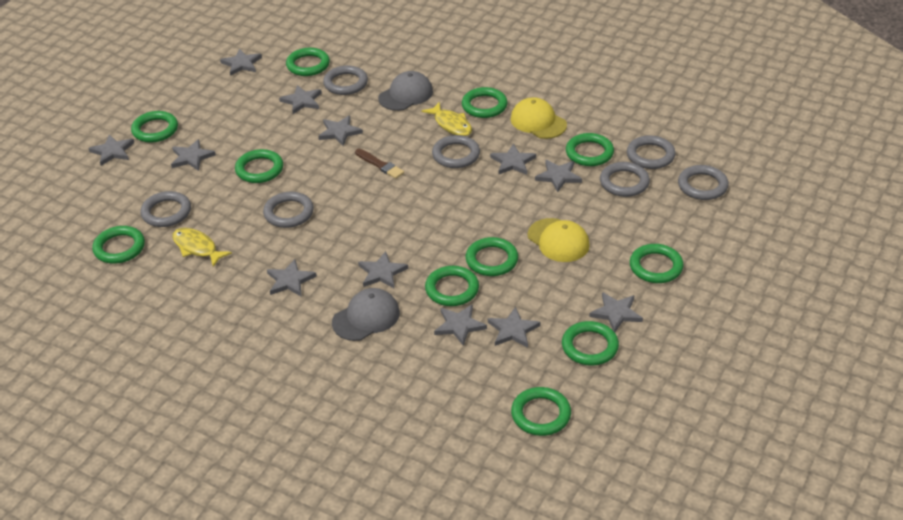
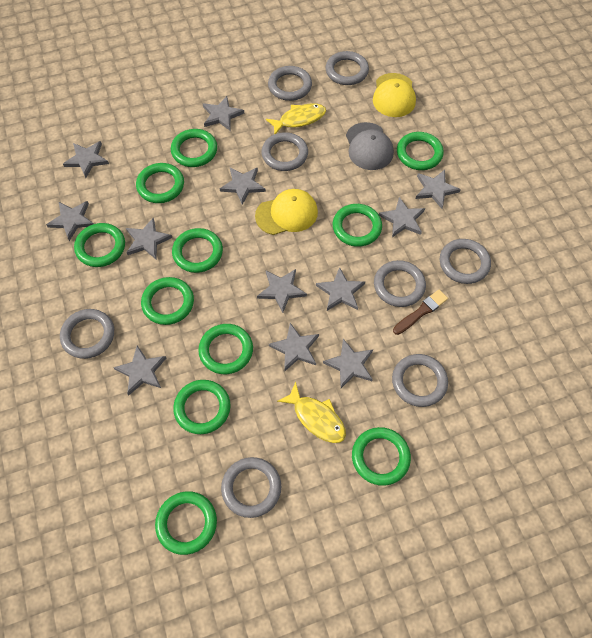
grey cap: 2 -> 1
grey ring: 7 -> 8

